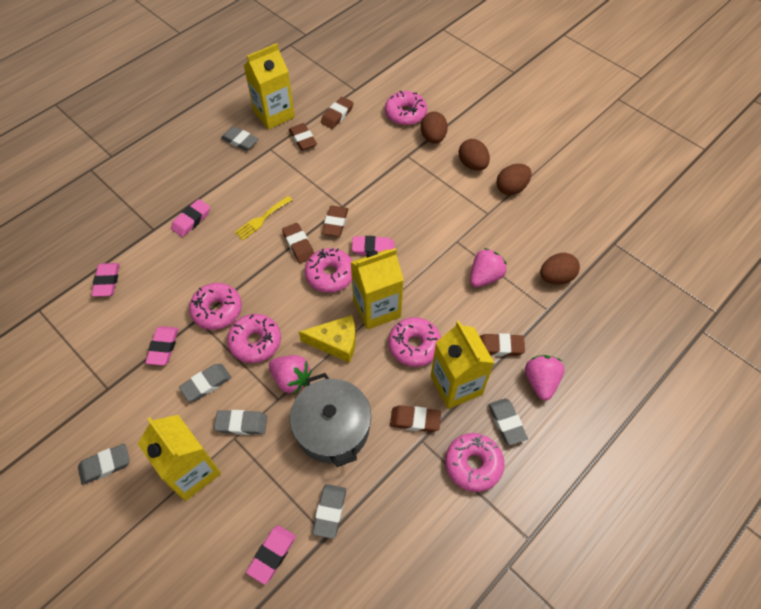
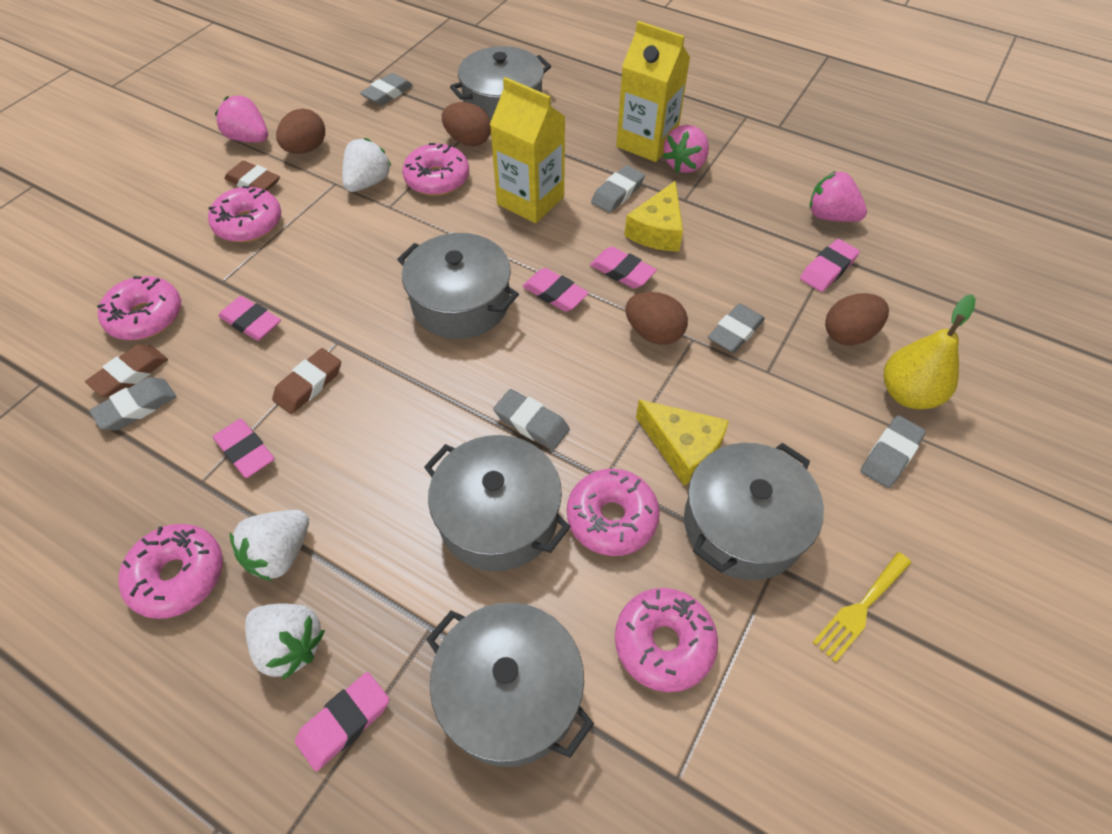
brown eraser: 6 -> 3
grey pot: 1 -> 5
pink eraser: 5 -> 6
white strawberry: 0 -> 3
yellow carton: 4 -> 2
yellow cheese: 1 -> 2
yellow pear: 0 -> 1

